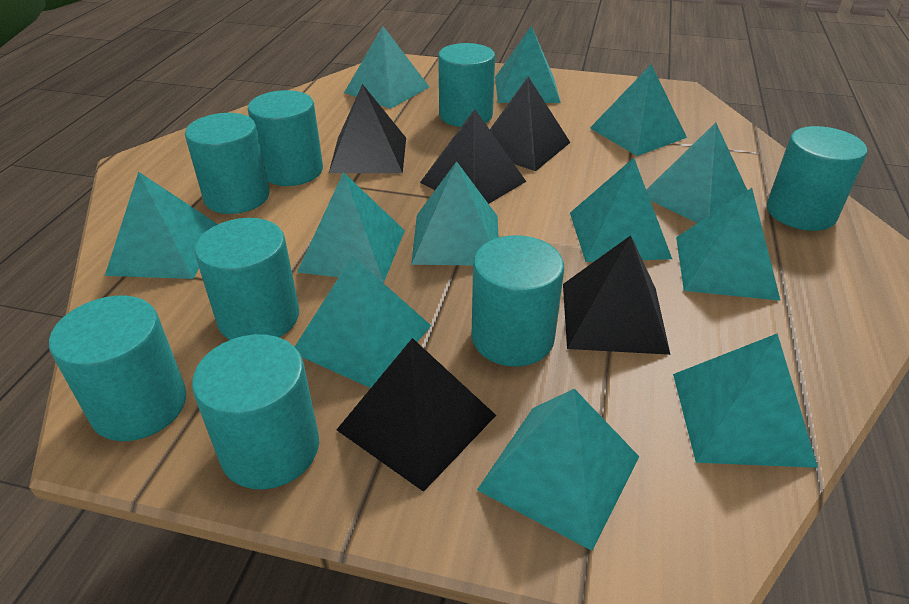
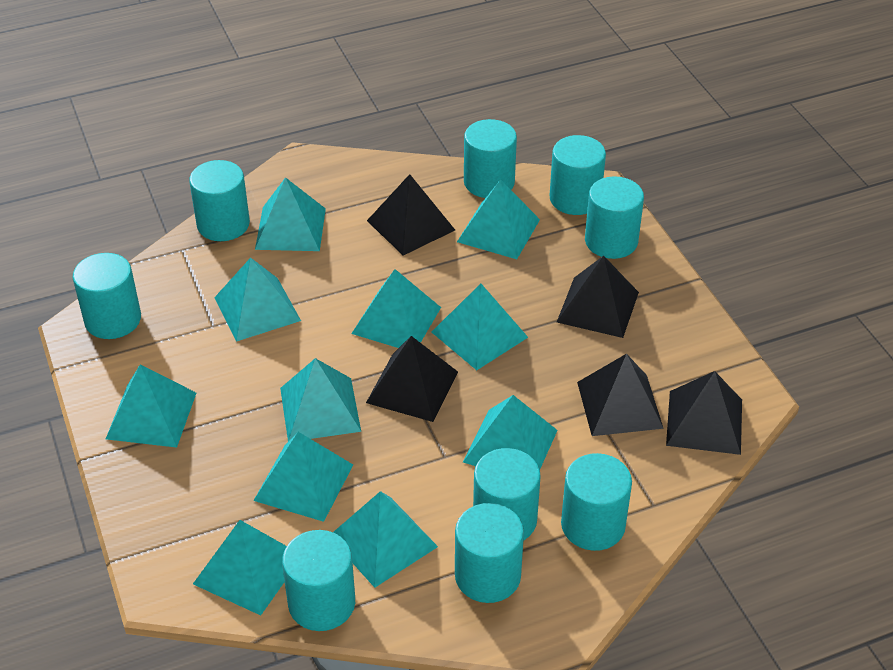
turquoise cylinder: 8 -> 9
turquoise pyramid: 12 -> 11

